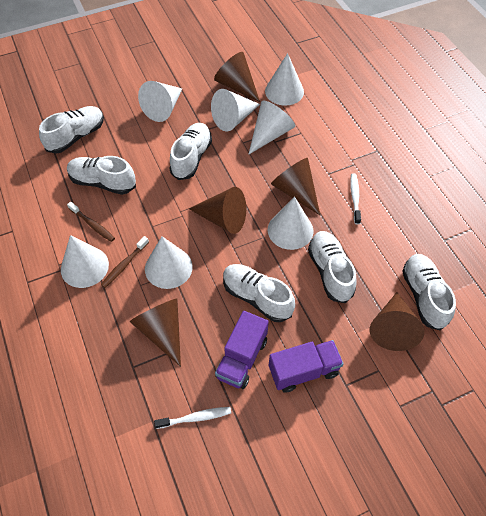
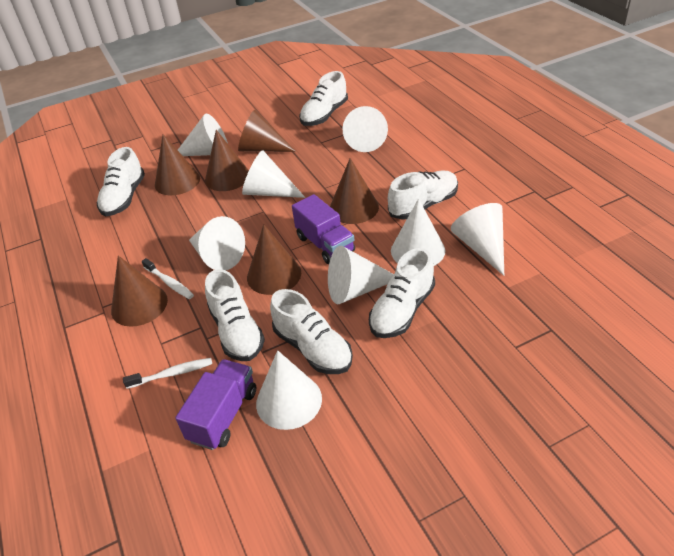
brown cone: 5 -> 6
brown toothbrush: 2 -> 0
white cone: 7 -> 8

